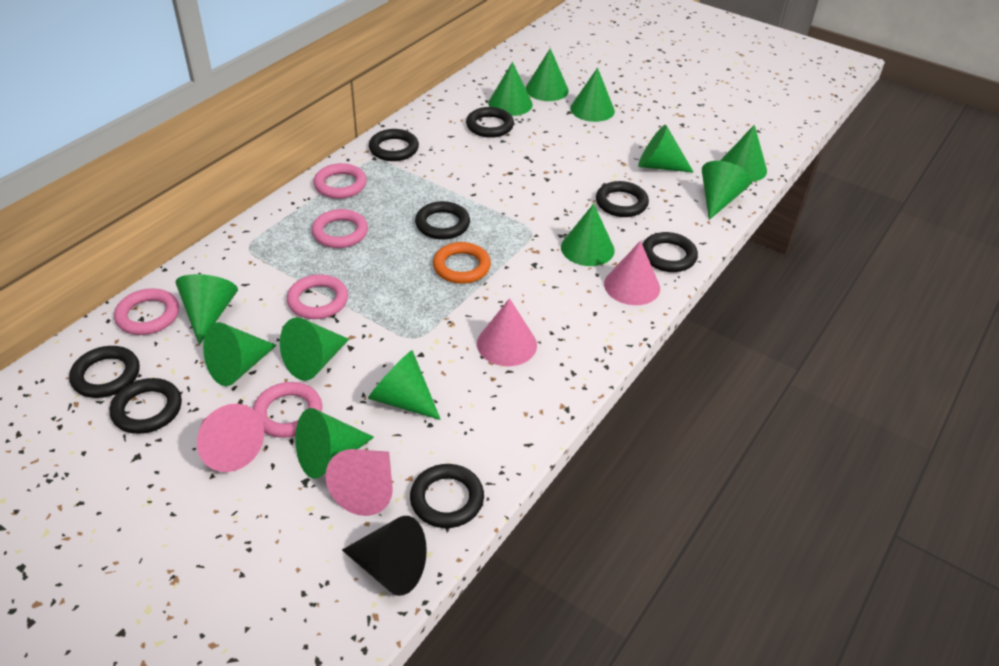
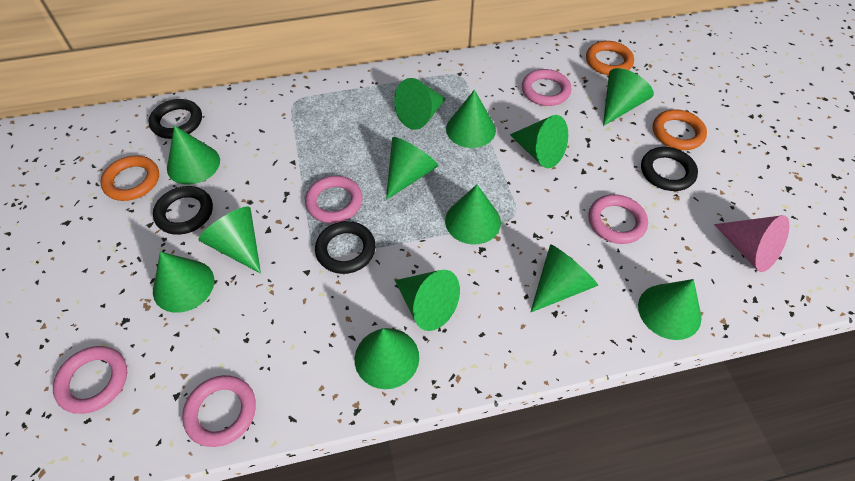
black cone: 1 -> 0
black ring: 8 -> 4
green cone: 12 -> 13
orange ring: 1 -> 3
pink cone: 4 -> 1

